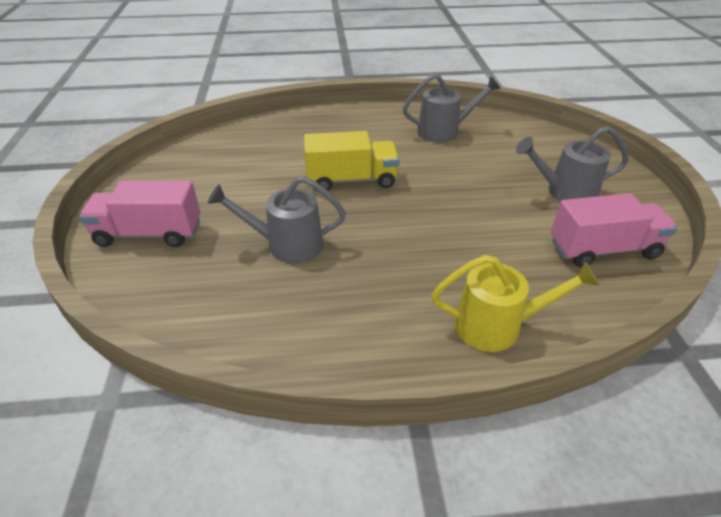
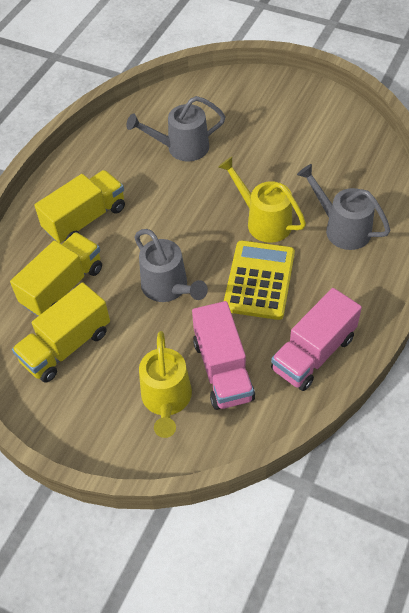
yellow calculator: 0 -> 1
yellow truck: 1 -> 3
yellow watering can: 1 -> 2

